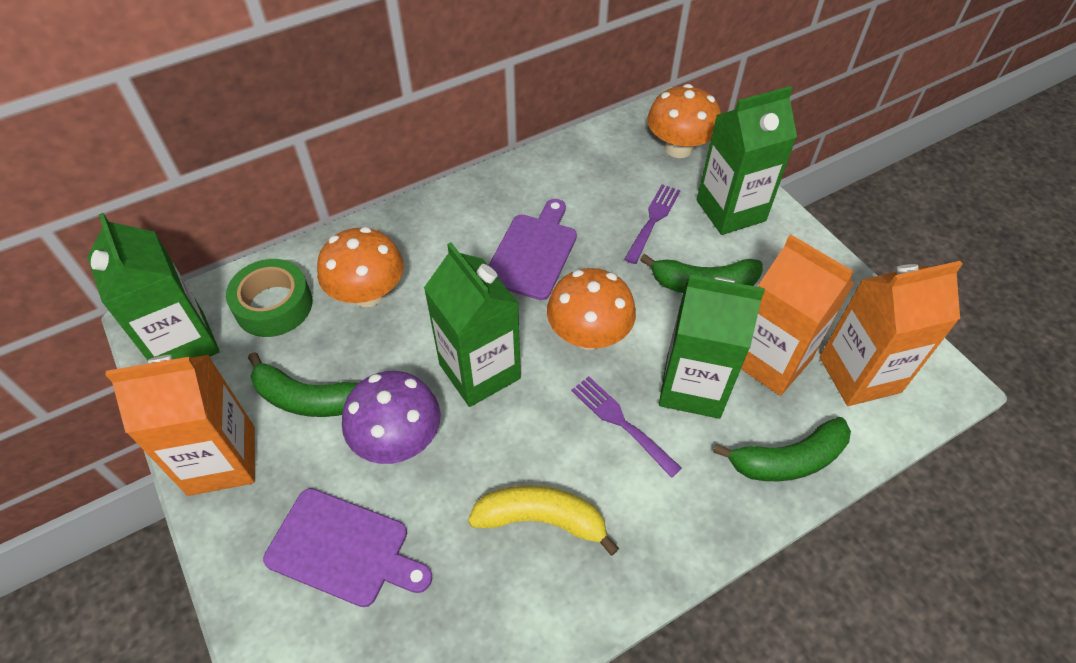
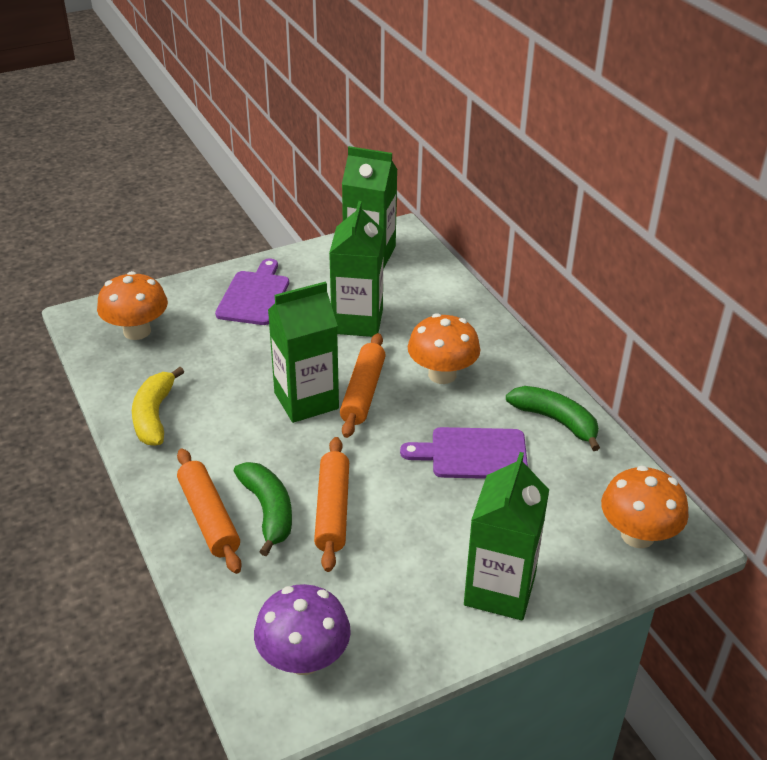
green banana: 3 -> 2
green tape: 1 -> 0
orange carton: 3 -> 0
orange rolling pin: 0 -> 3
purple fork: 2 -> 0

